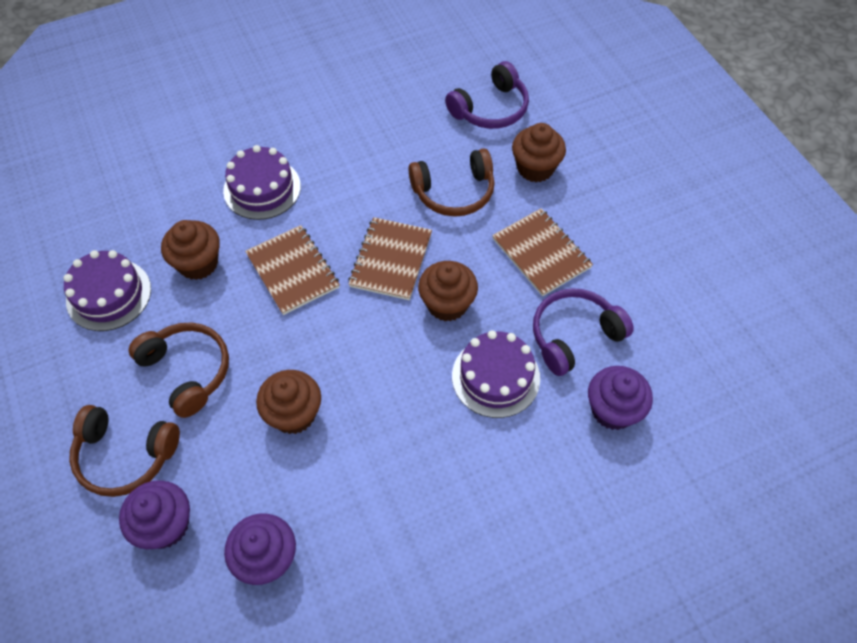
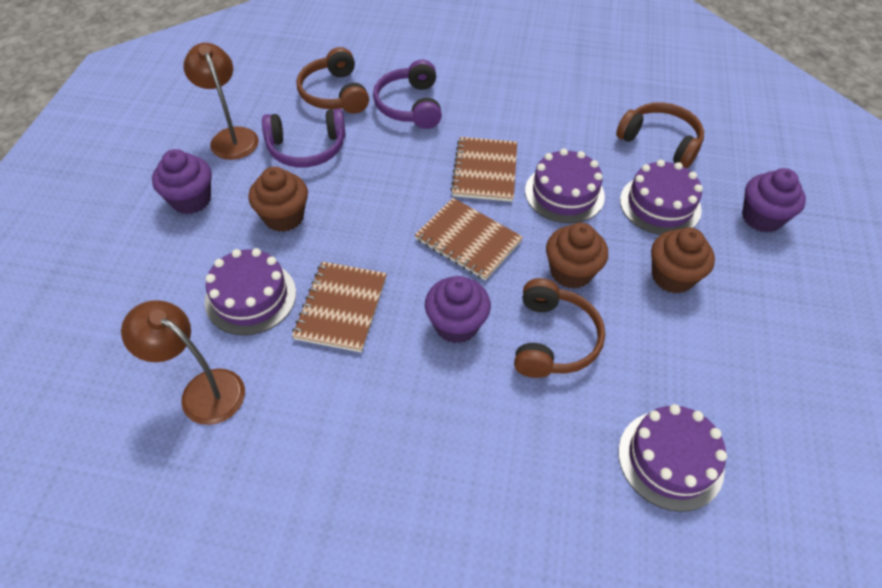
brown cupcake: 4 -> 3
brown lamp: 0 -> 2
purple cake: 3 -> 4

